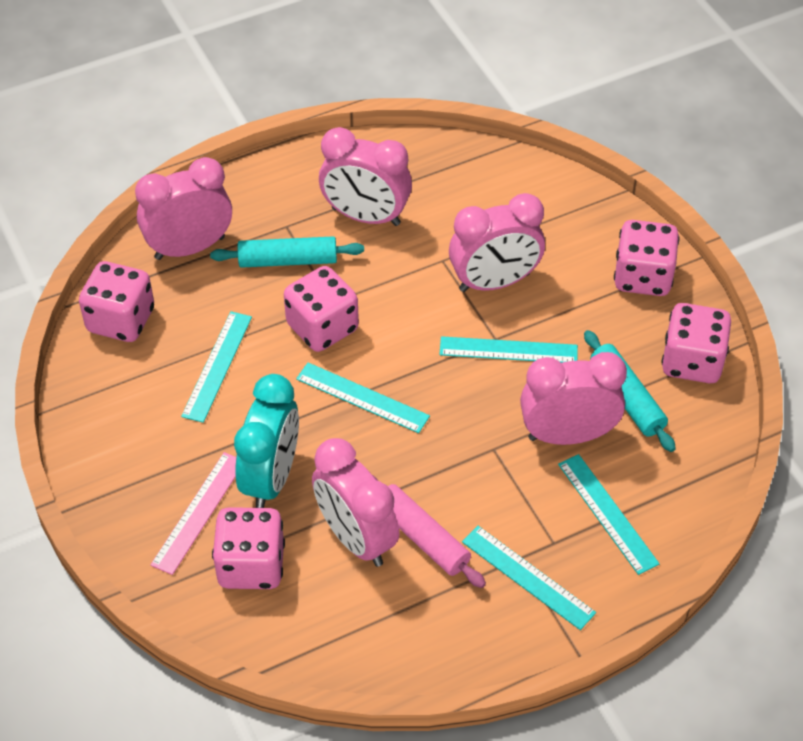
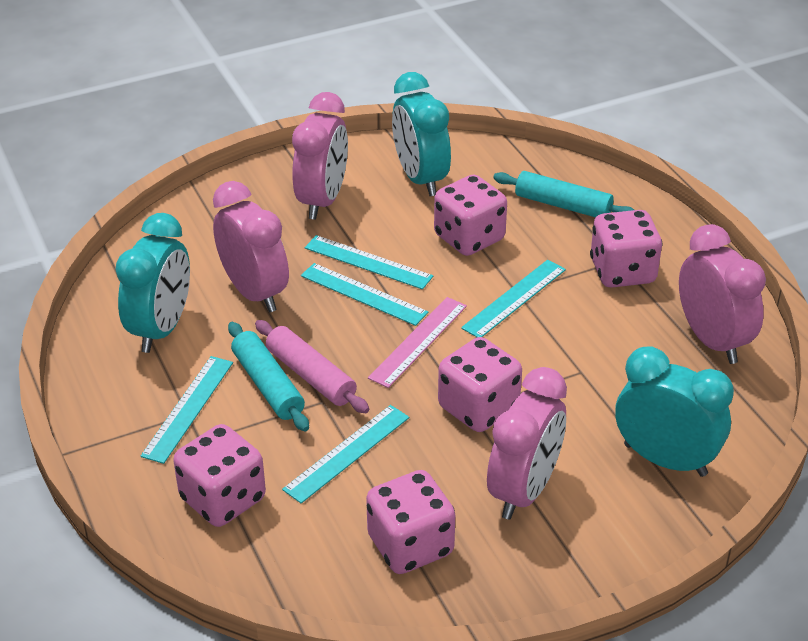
pink clock: 5 -> 4
turquoise clock: 1 -> 3

